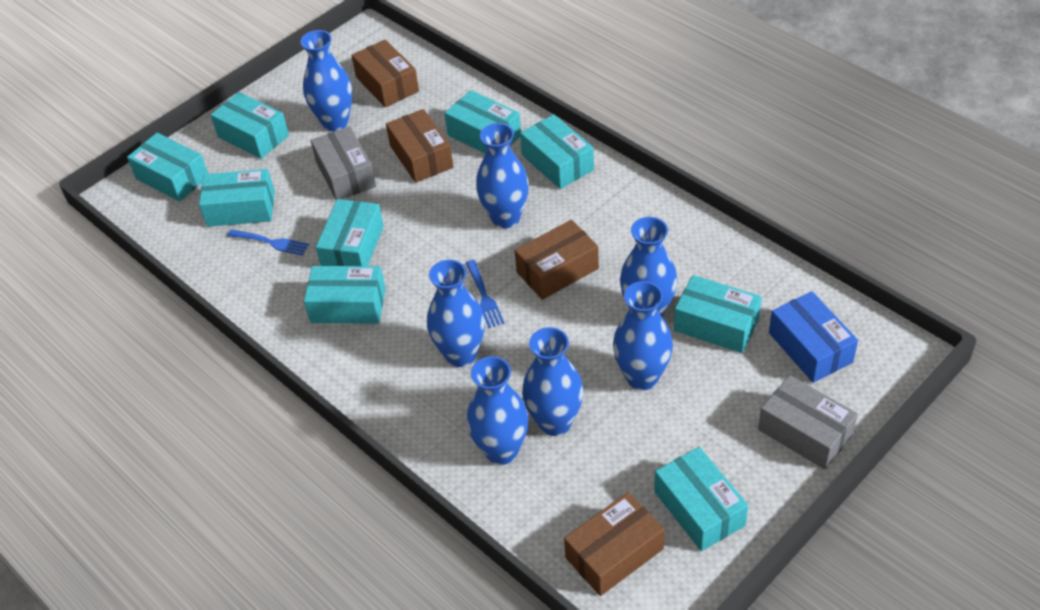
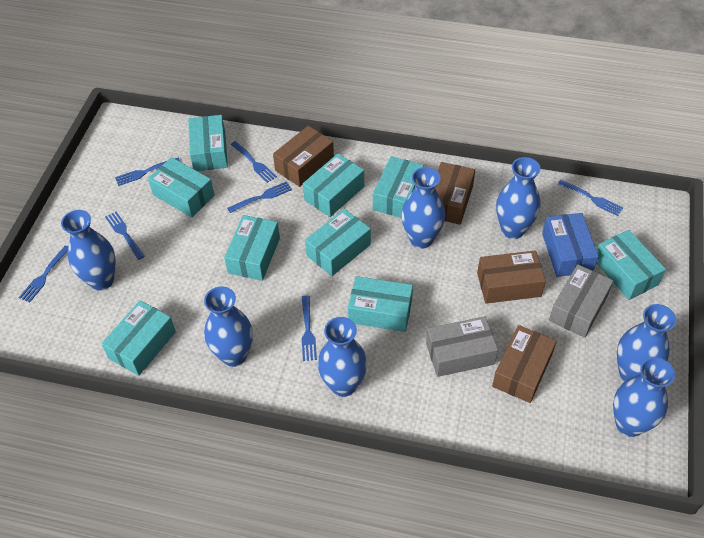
blue fork: 2 -> 7

